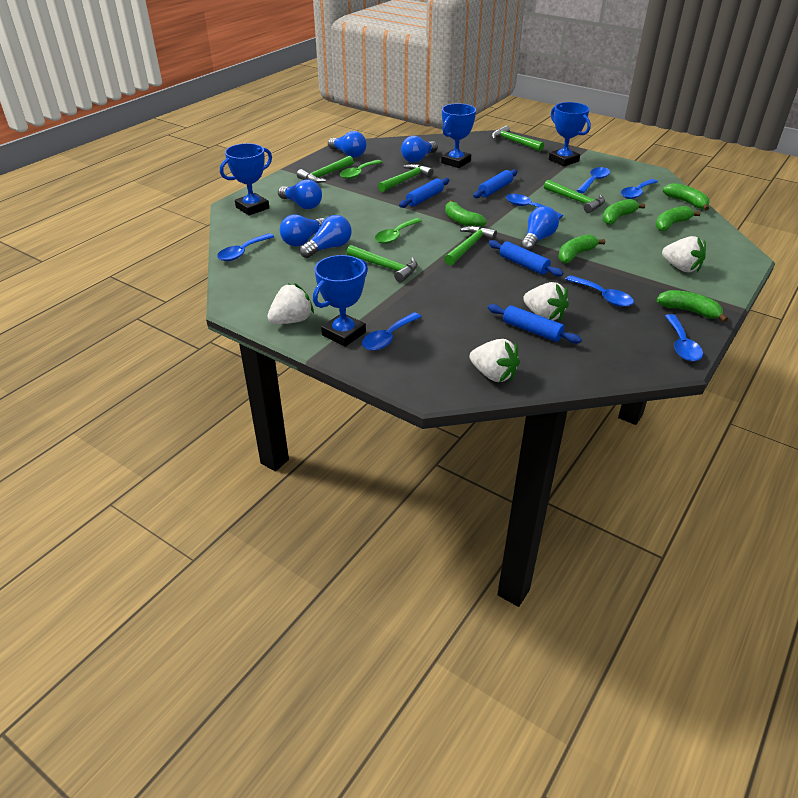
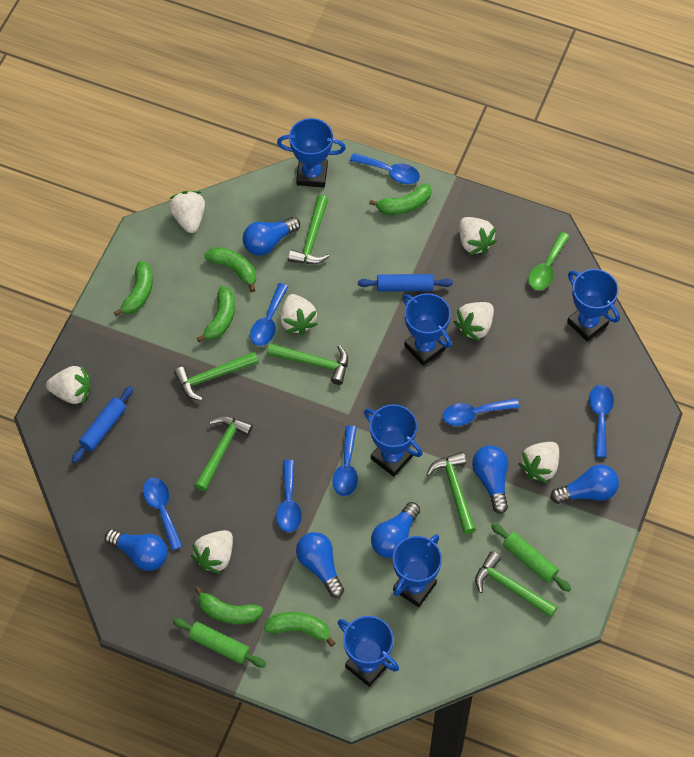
blue rolling pin: 4 -> 2
blue trophy: 4 -> 6
green rolling pin: 0 -> 2
green spoon: 2 -> 1
white strawberry: 4 -> 7

